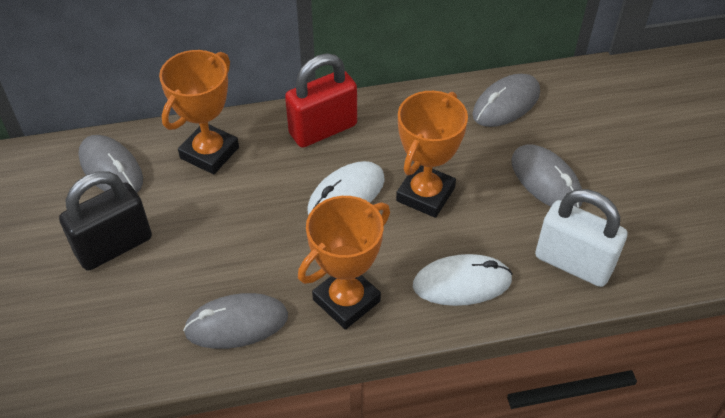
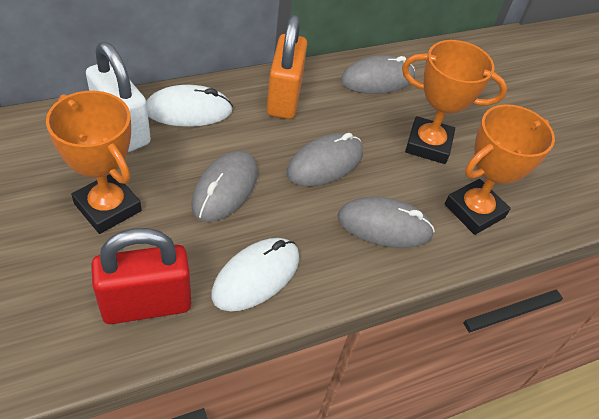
black padlock: 1 -> 0
orange padlock: 0 -> 1

